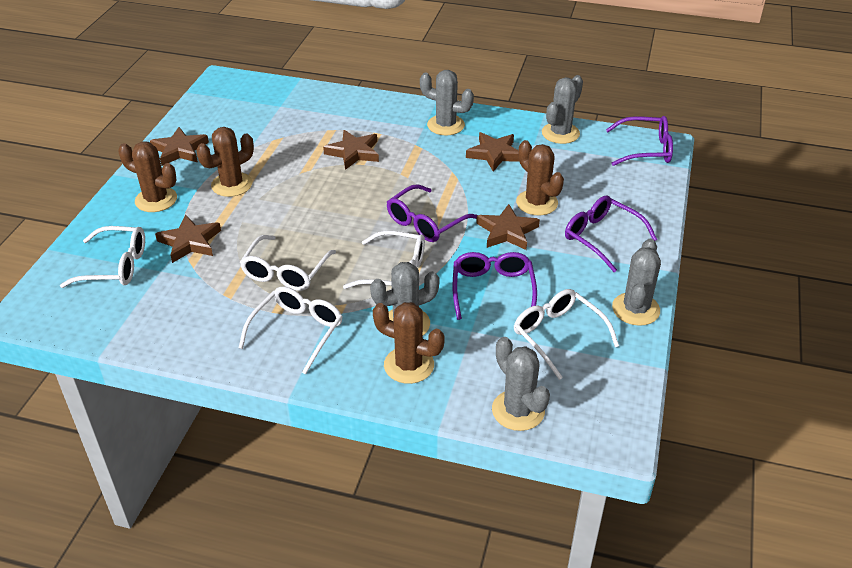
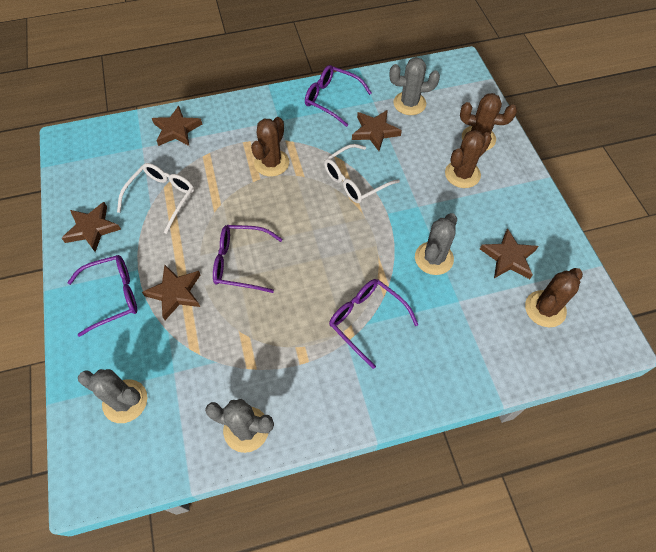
grey cactus: 5 -> 4
white glasses: 5 -> 2

